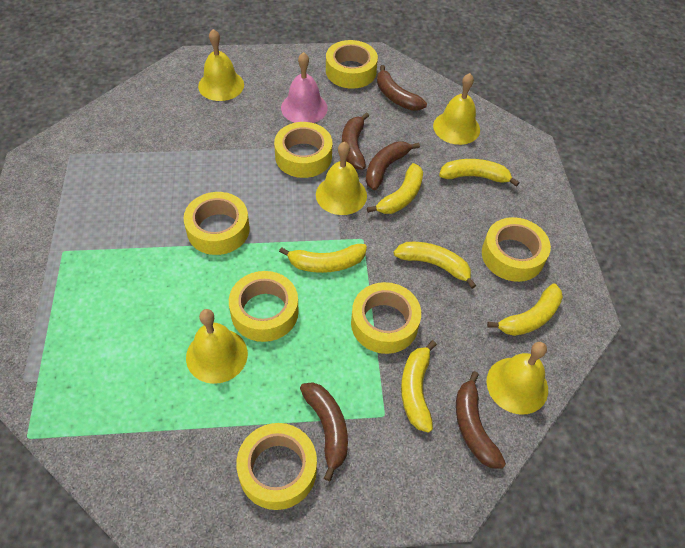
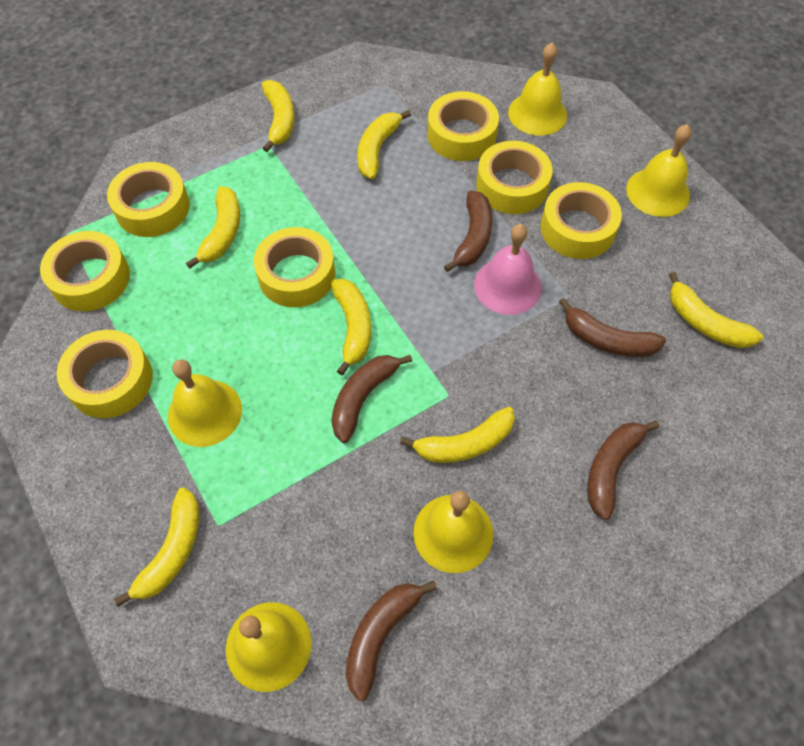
yellow banana: 6 -> 7

